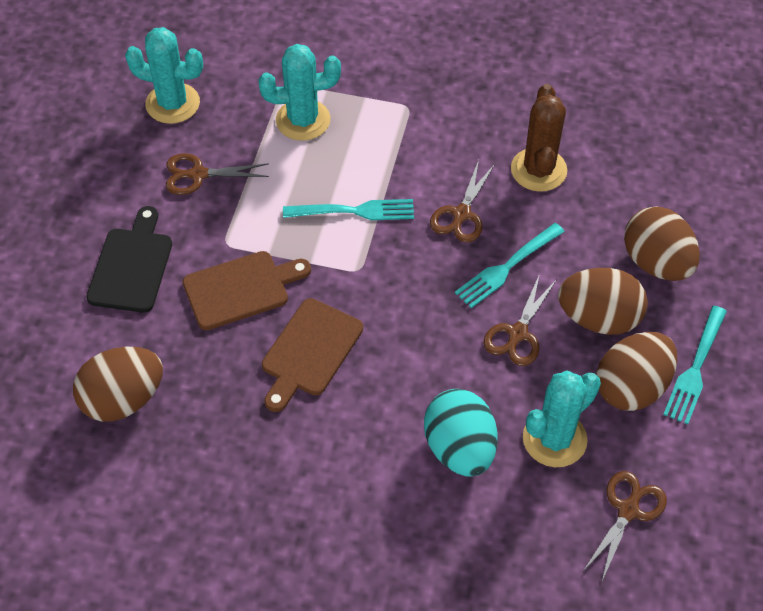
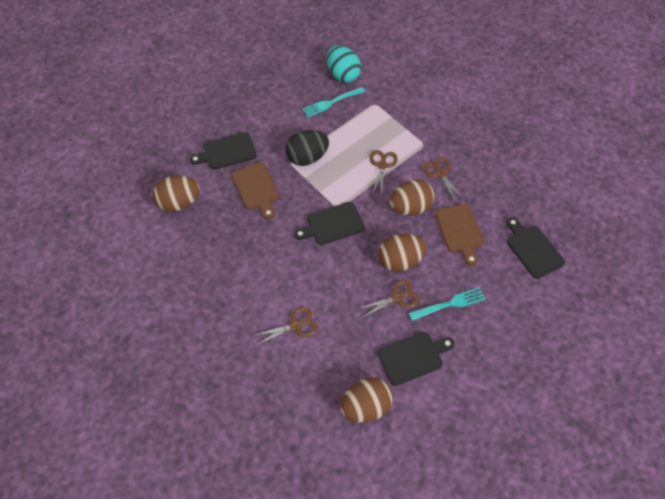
black cutting board: 1 -> 4
black egg: 0 -> 1
brown cactus: 1 -> 0
turquoise cactus: 3 -> 0
turquoise fork: 3 -> 2

